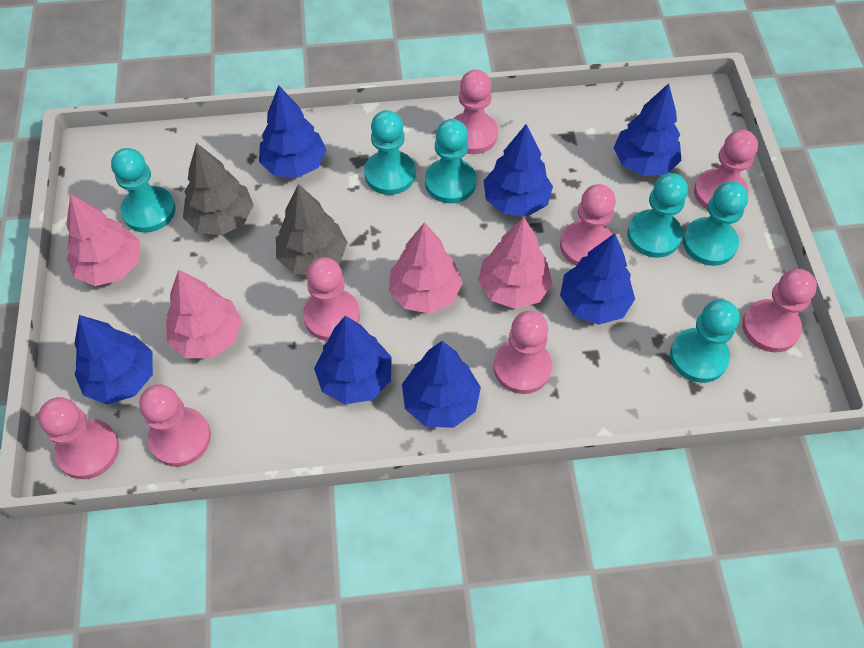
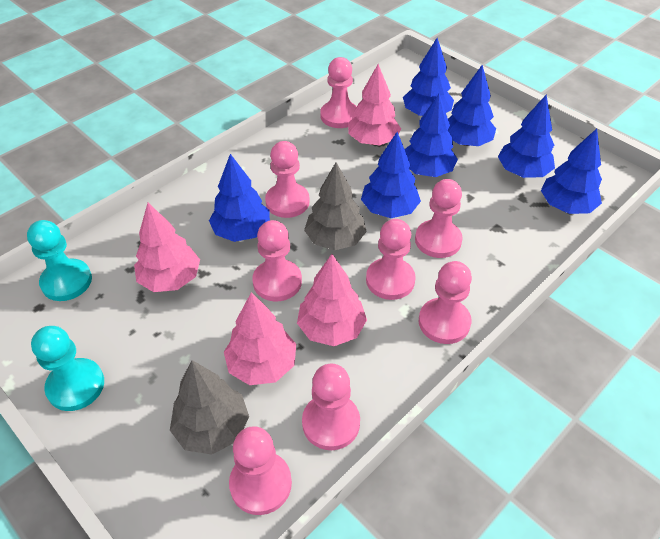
turquoise pawn: 6 -> 2

